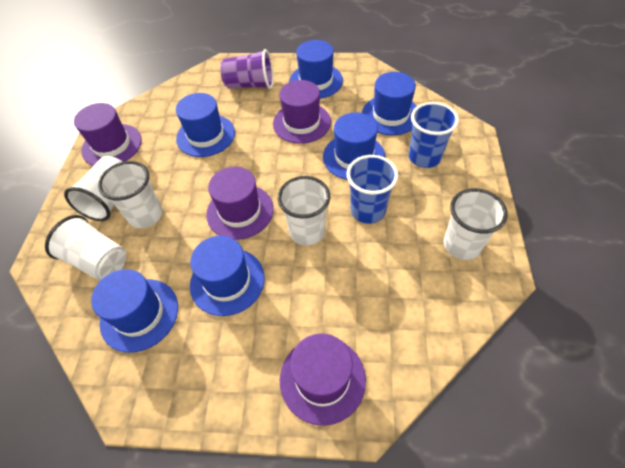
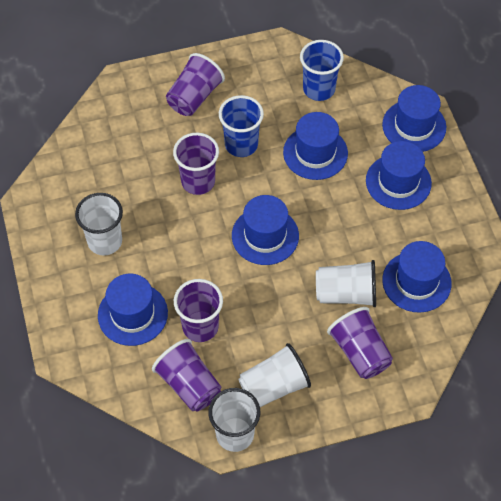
purple cup: 1 -> 5
purple hat: 4 -> 0
white cup: 5 -> 4

